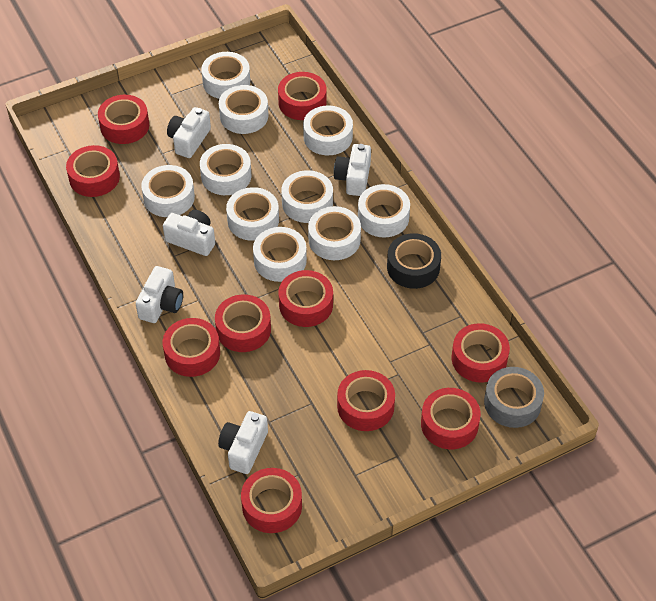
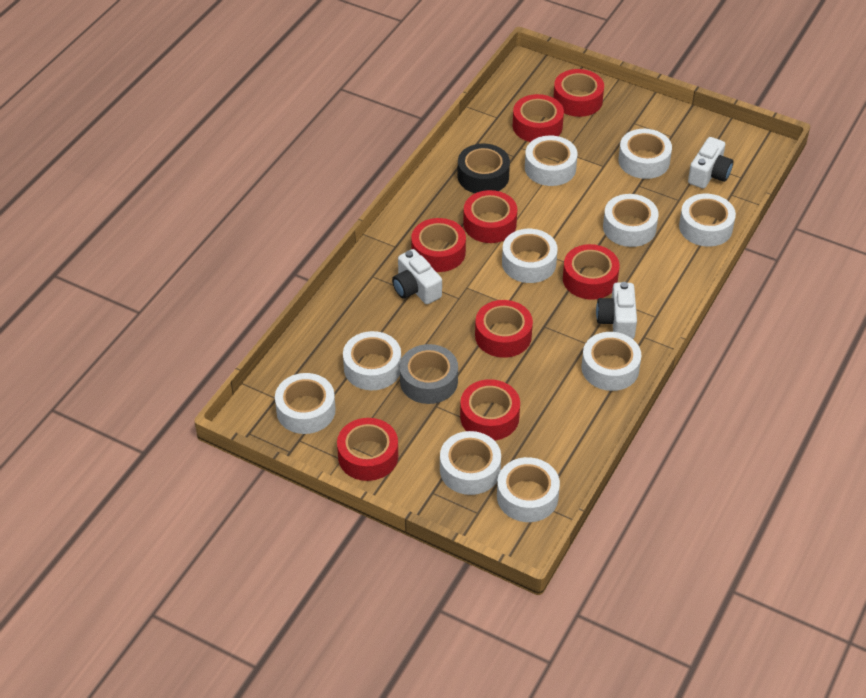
red tape: 10 -> 8
white camera: 5 -> 3

